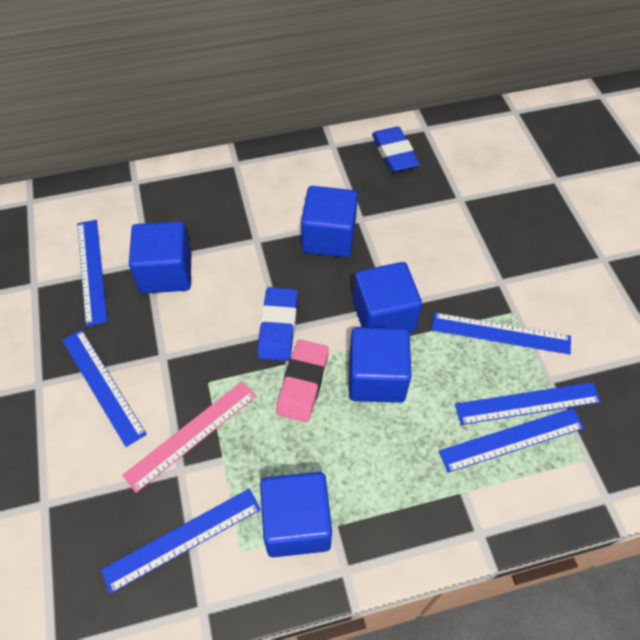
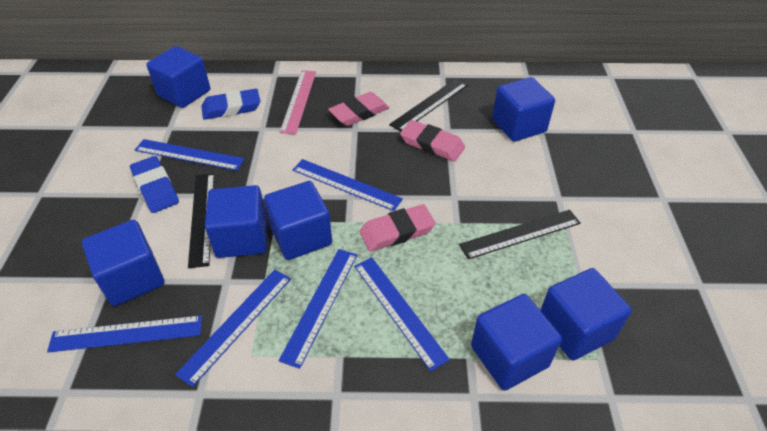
black ruler: 0 -> 3
blue cube: 5 -> 7
pink eraser: 1 -> 3

